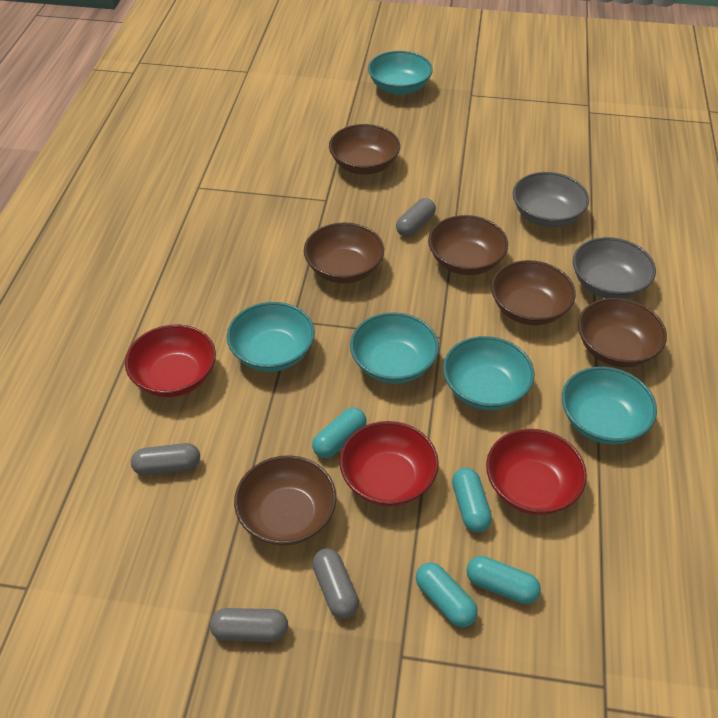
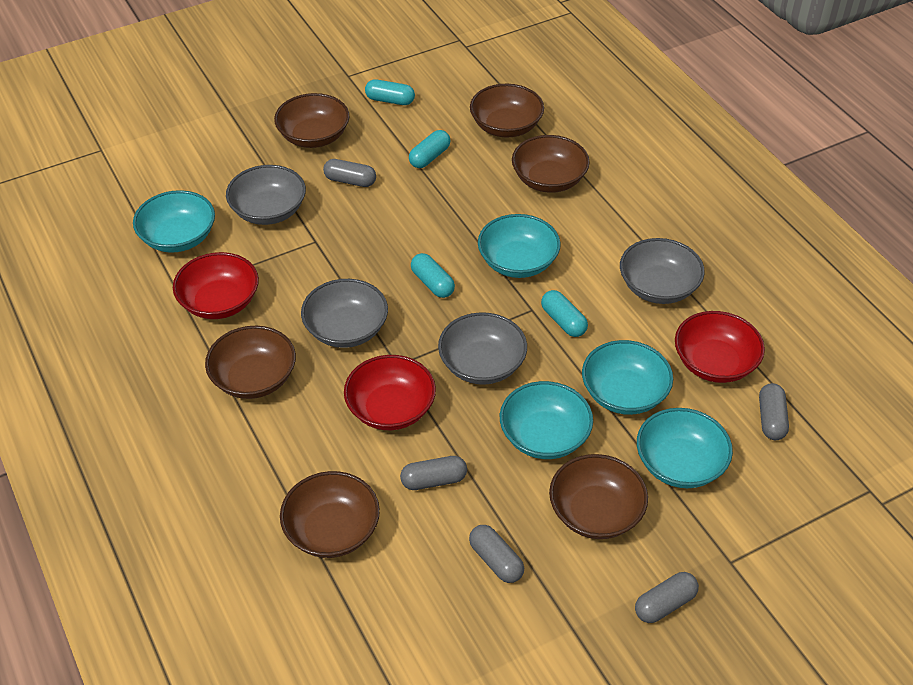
grey bowl: 2 -> 4
grey capsule: 4 -> 5

